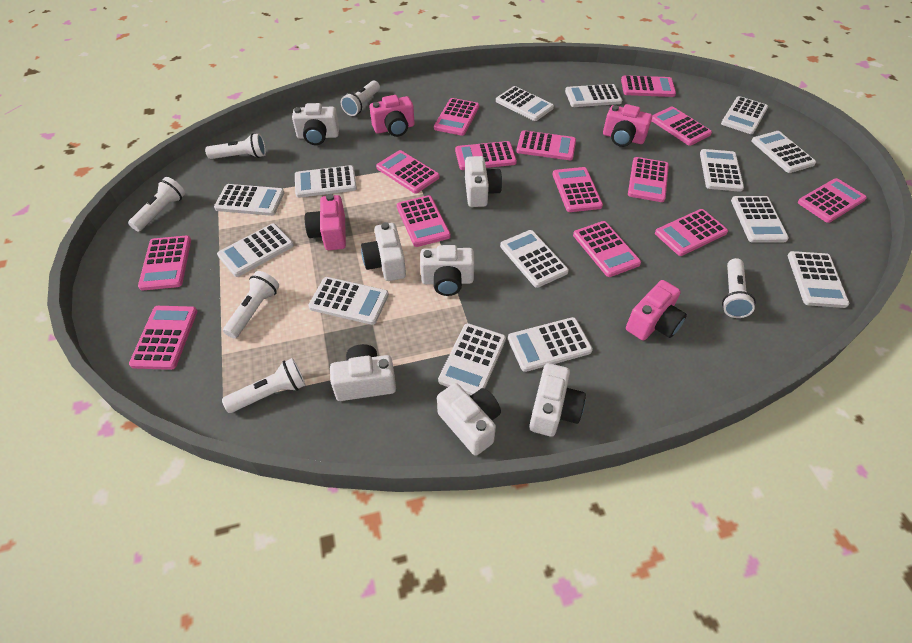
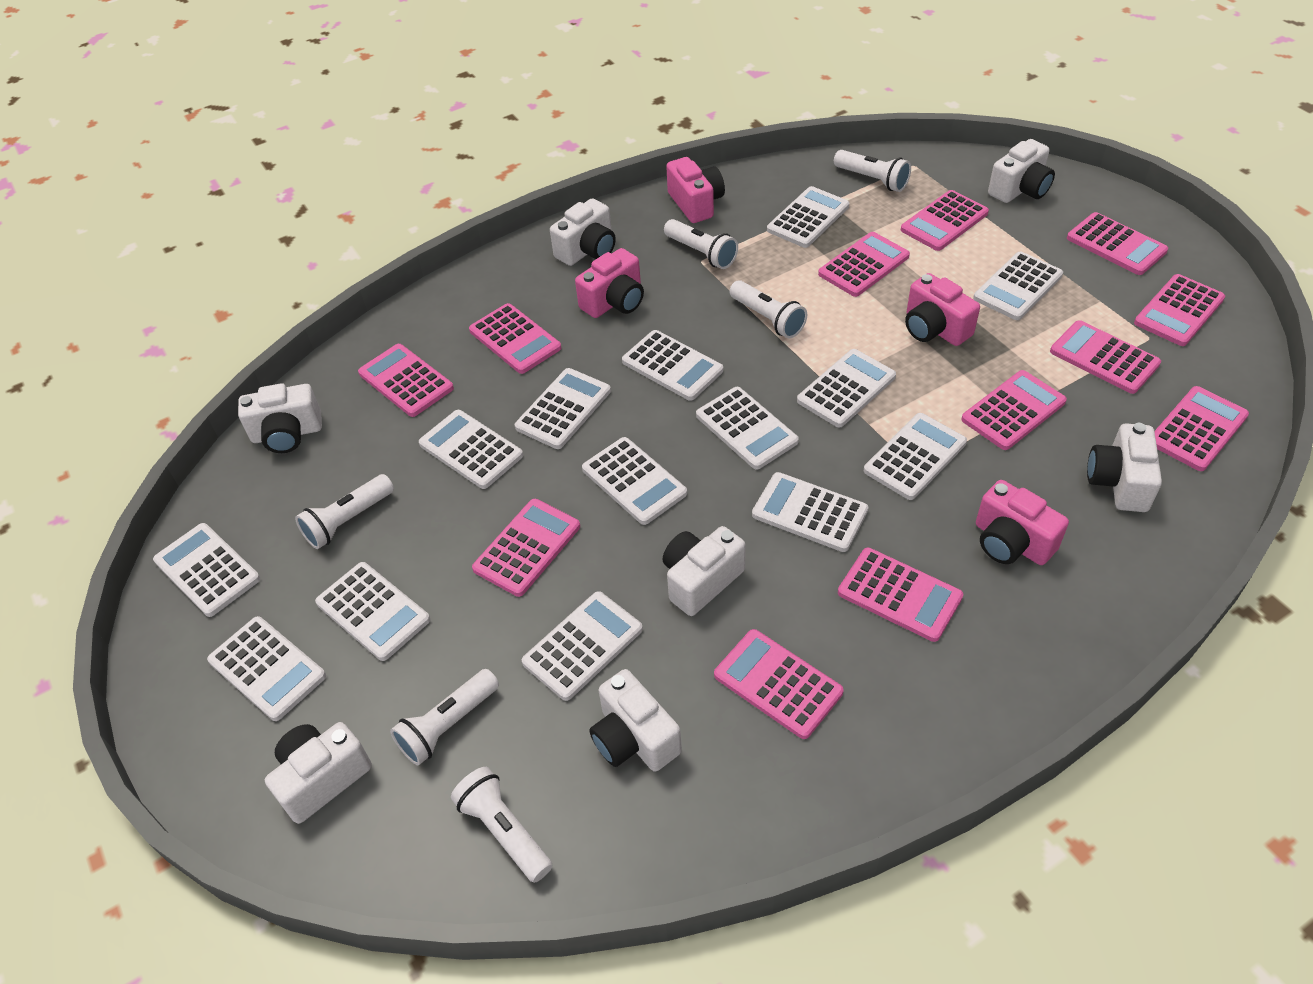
pink calculator: 14 -> 12

